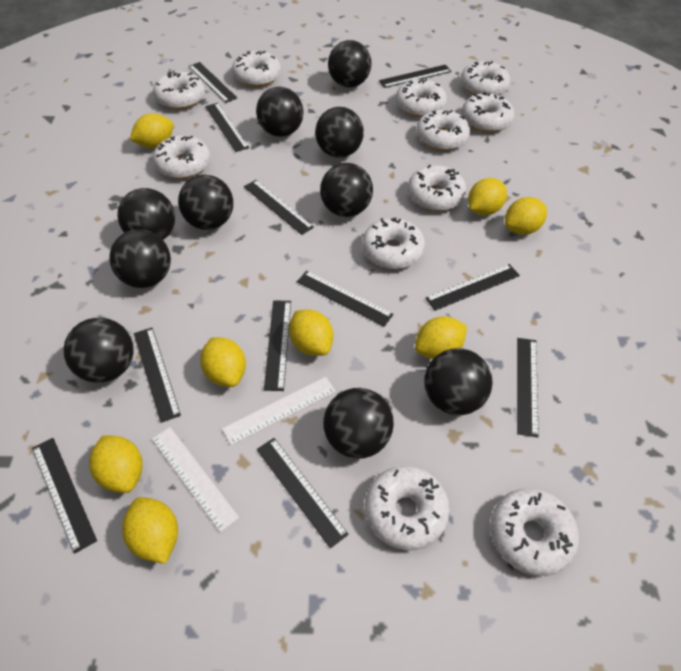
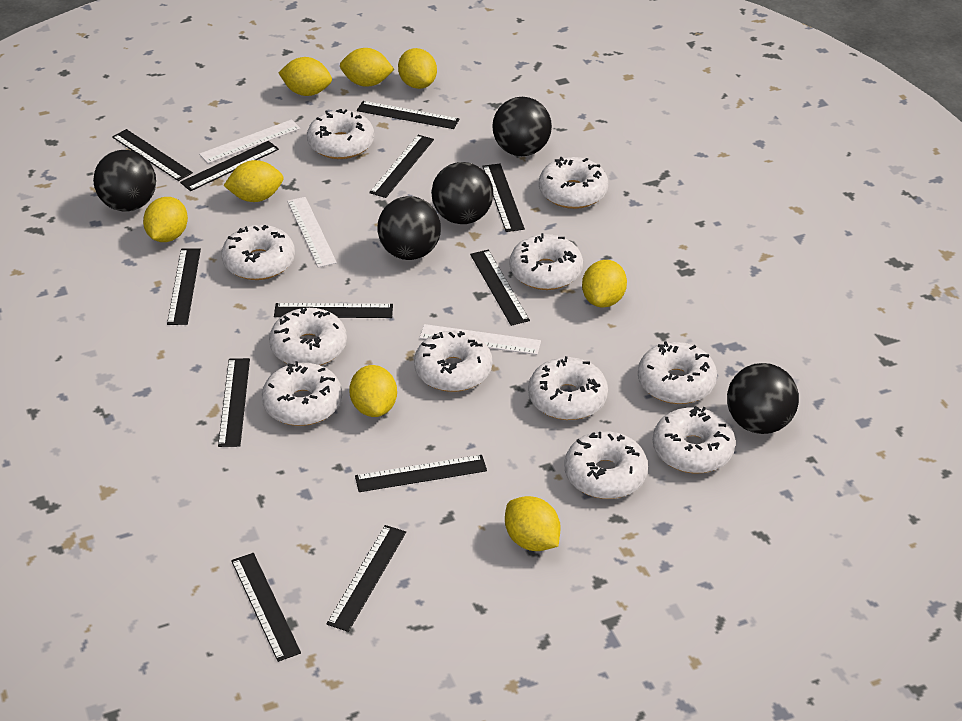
black ball: 10 -> 5
black ruler: 11 -> 12
white ruler: 2 -> 3

